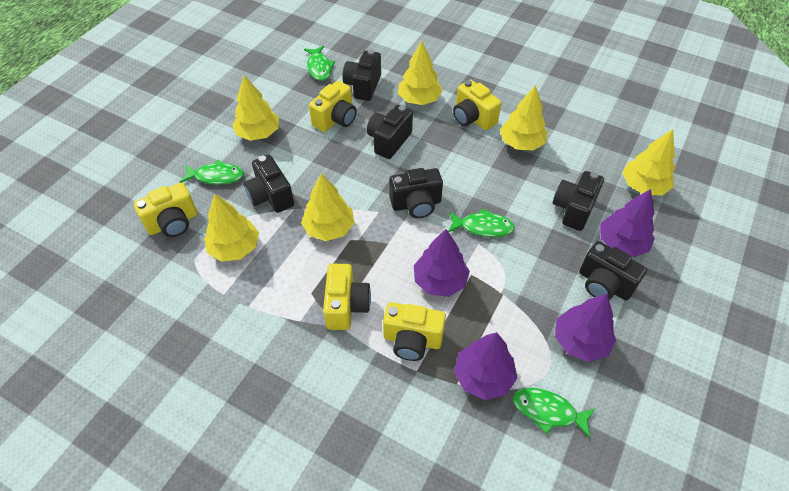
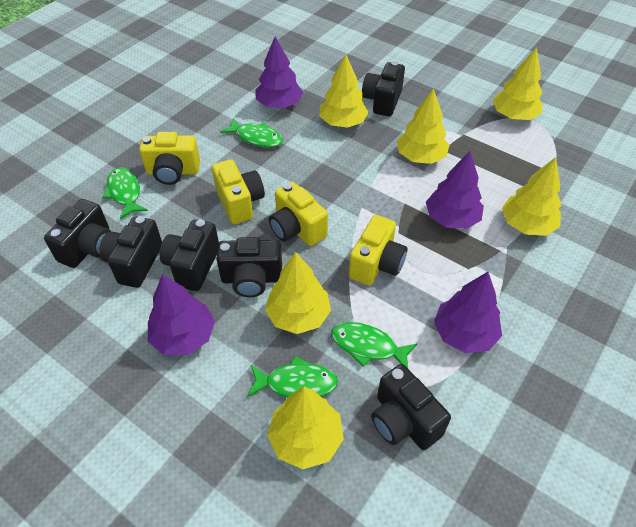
yellow camera: 5 -> 4

